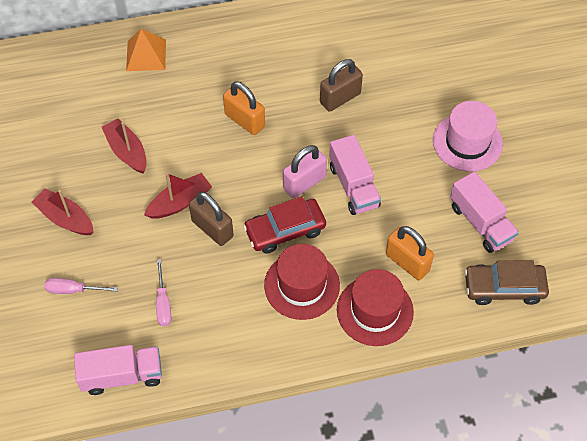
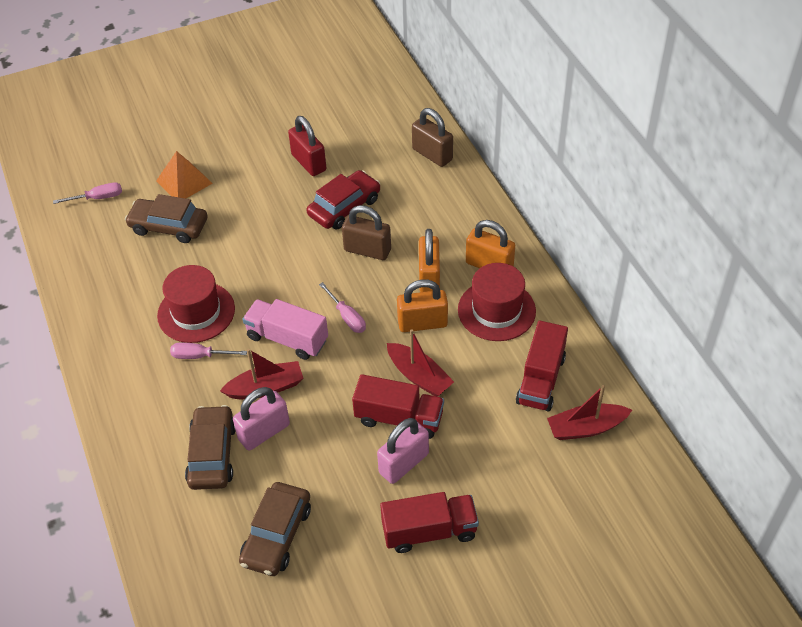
brown car: 1 -> 3
orange padlock: 2 -> 3
pink hat: 1 -> 0
pink padlock: 1 -> 2
pink screwdriver: 2 -> 3
pink truck: 3 -> 1
red padlock: 0 -> 1
red truck: 0 -> 3

